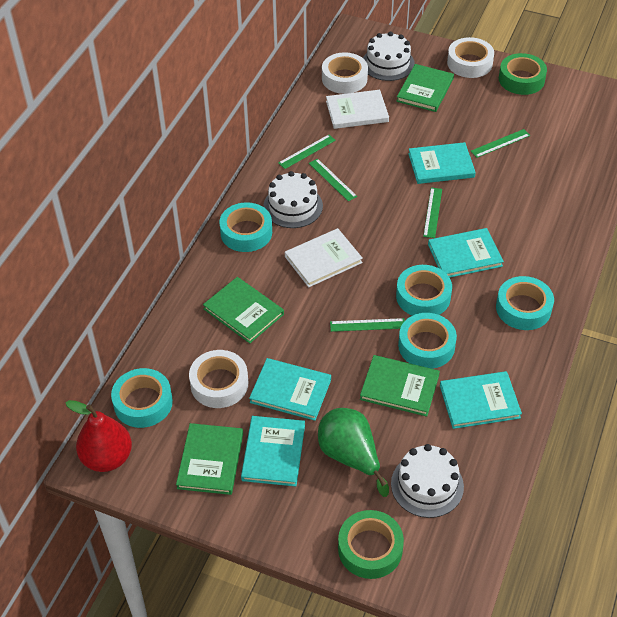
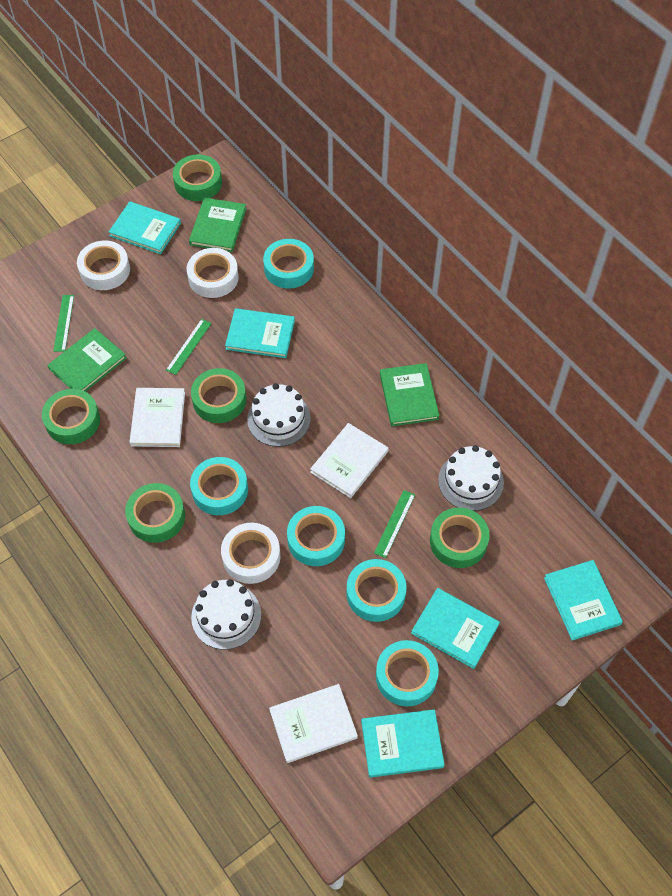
green book: 4 -> 3
green pear: 1 -> 0
green ruler: 5 -> 3
green tape: 2 -> 5
red pear: 1 -> 0
white book: 2 -> 3

